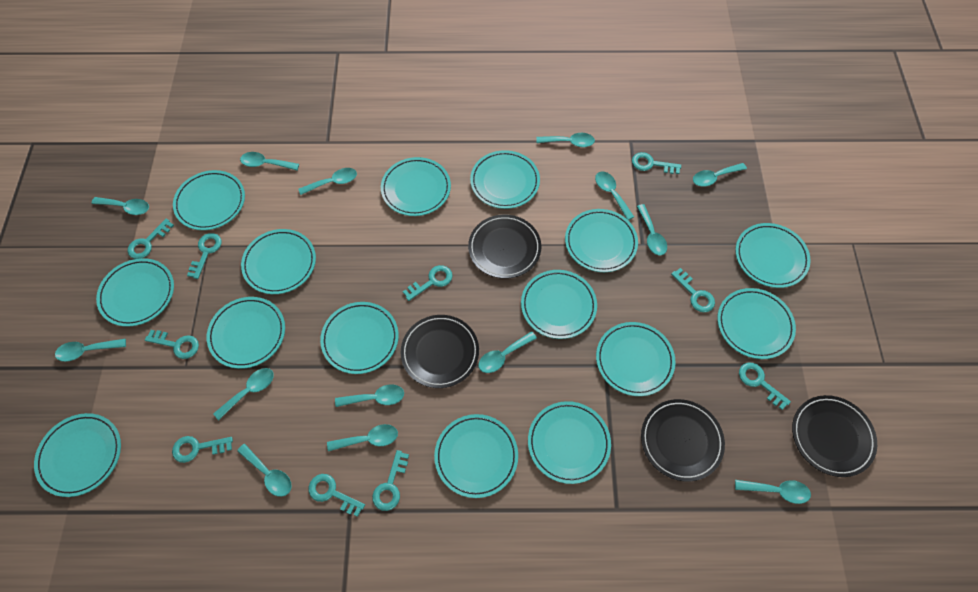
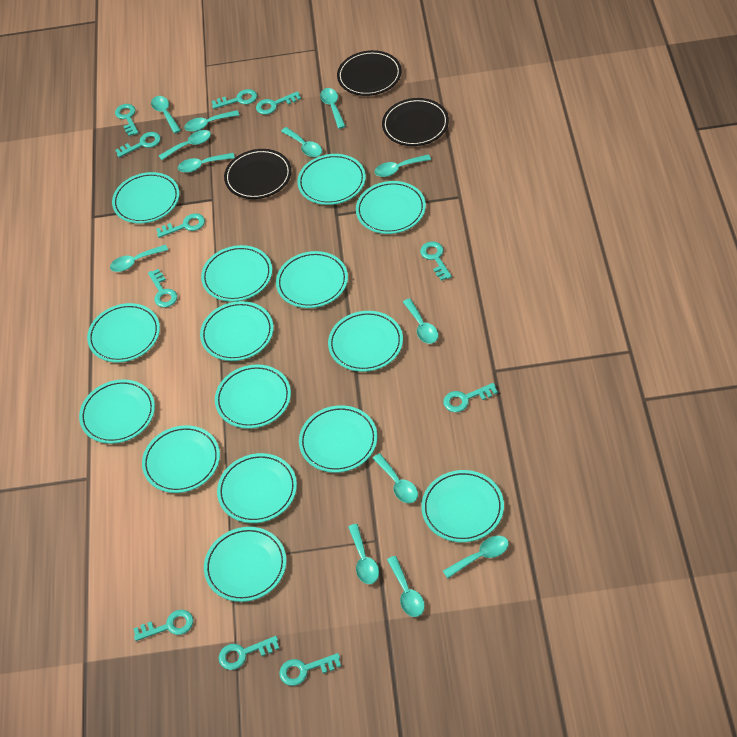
black plate: 4 -> 3
turquoise key: 10 -> 11
turquoise spoon: 14 -> 13

